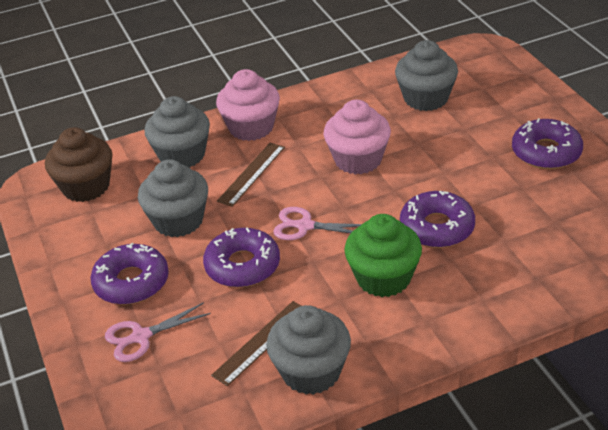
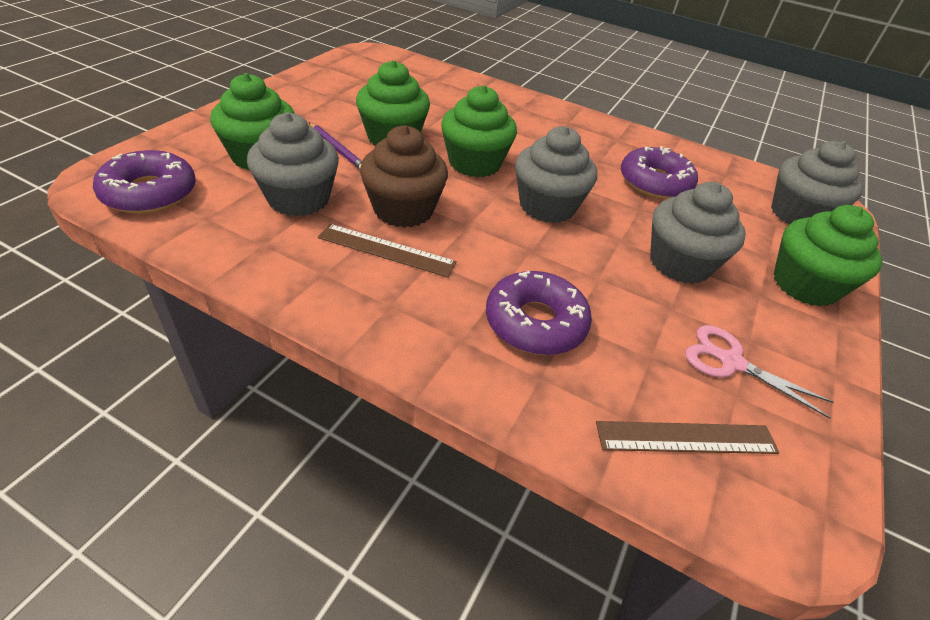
green cupcake: 1 -> 4
pink cupcake: 2 -> 0
pink scissors: 2 -> 1
purple donut: 4 -> 3
purple pencil: 0 -> 1

